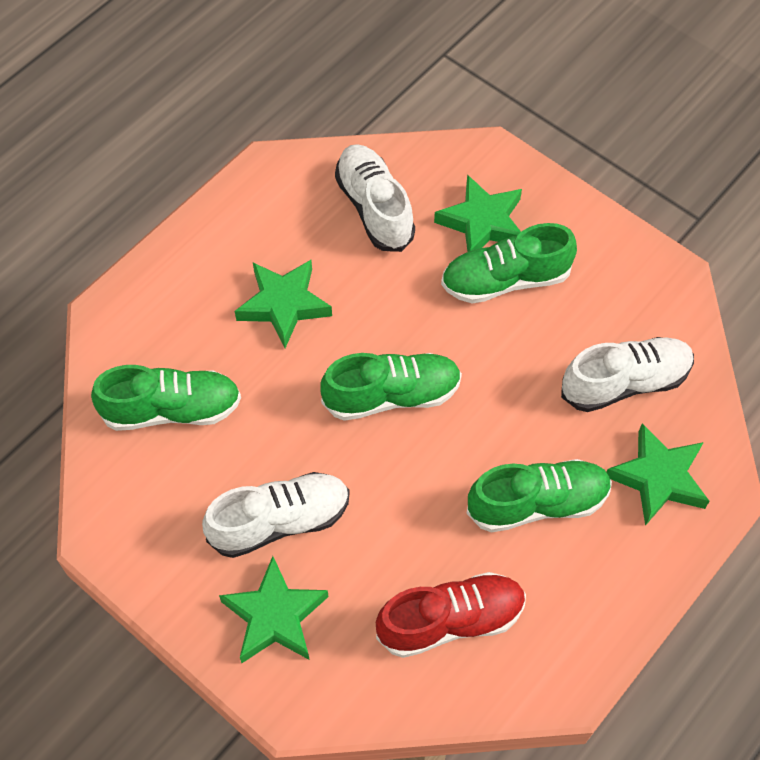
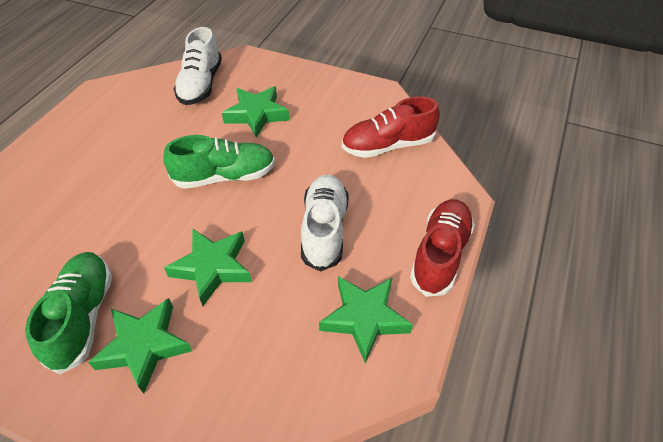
green shoe: 4 -> 2
red shoe: 1 -> 2
white shoe: 3 -> 2

